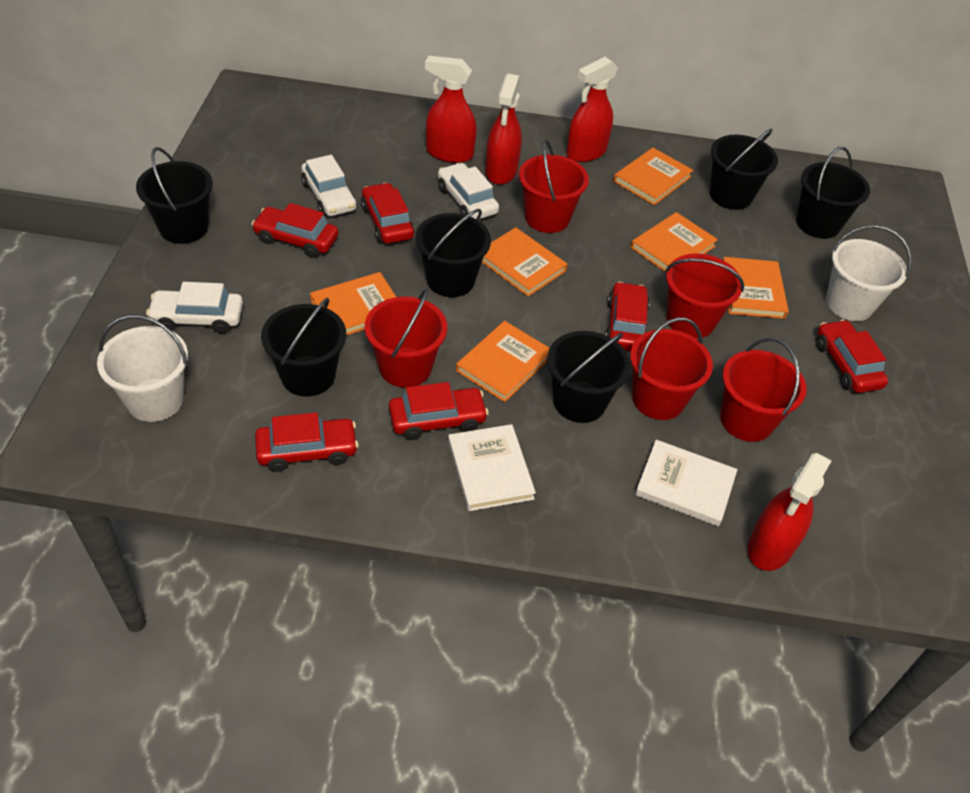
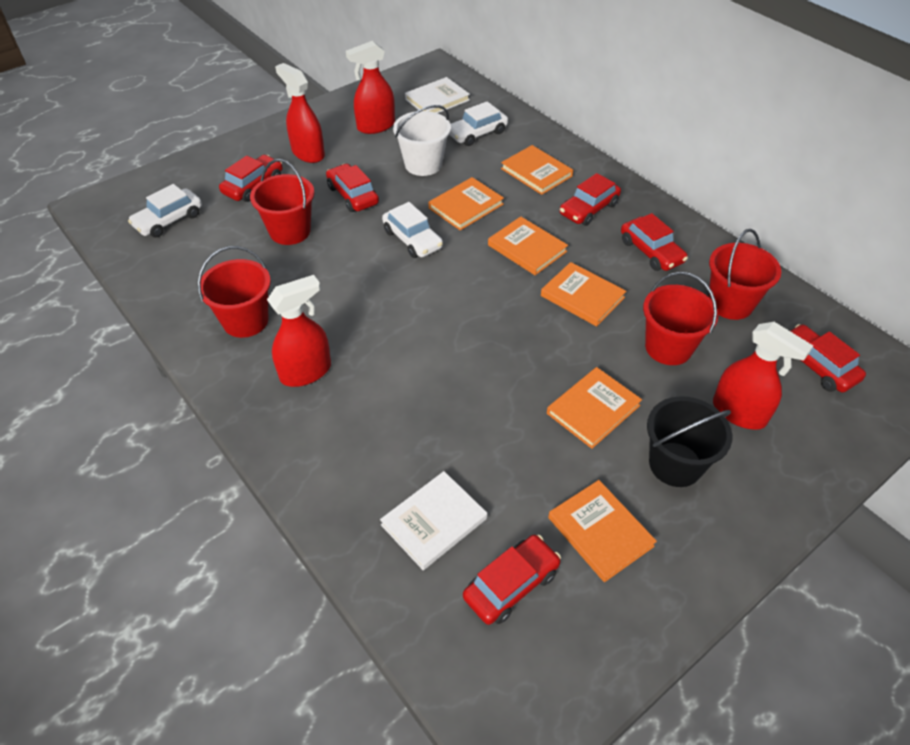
black bucket: 6 -> 1
red bucket: 5 -> 4
white bucket: 2 -> 1

